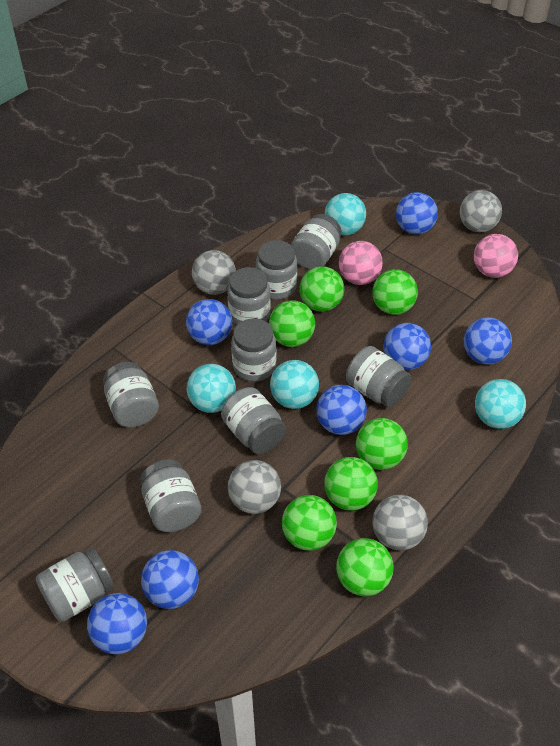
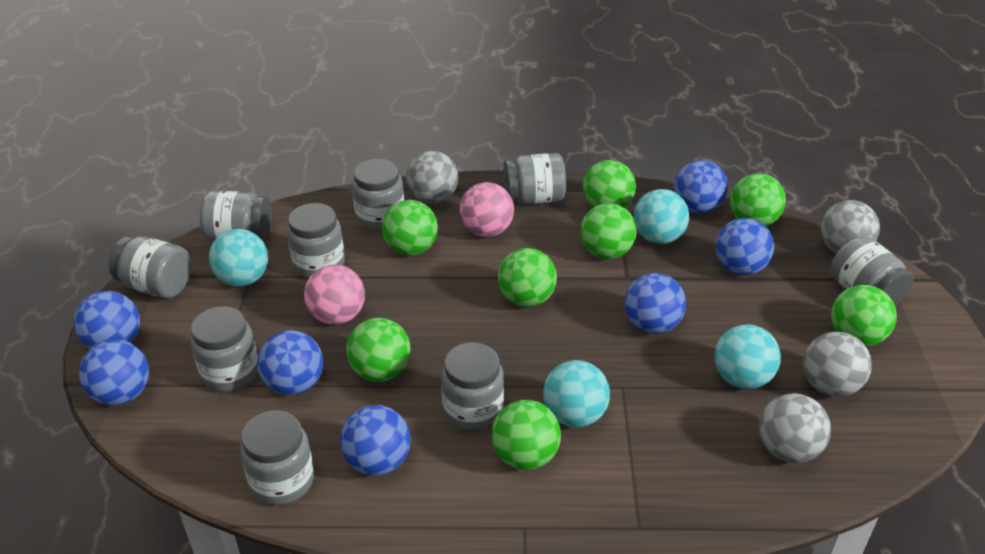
green ball: 7 -> 8

